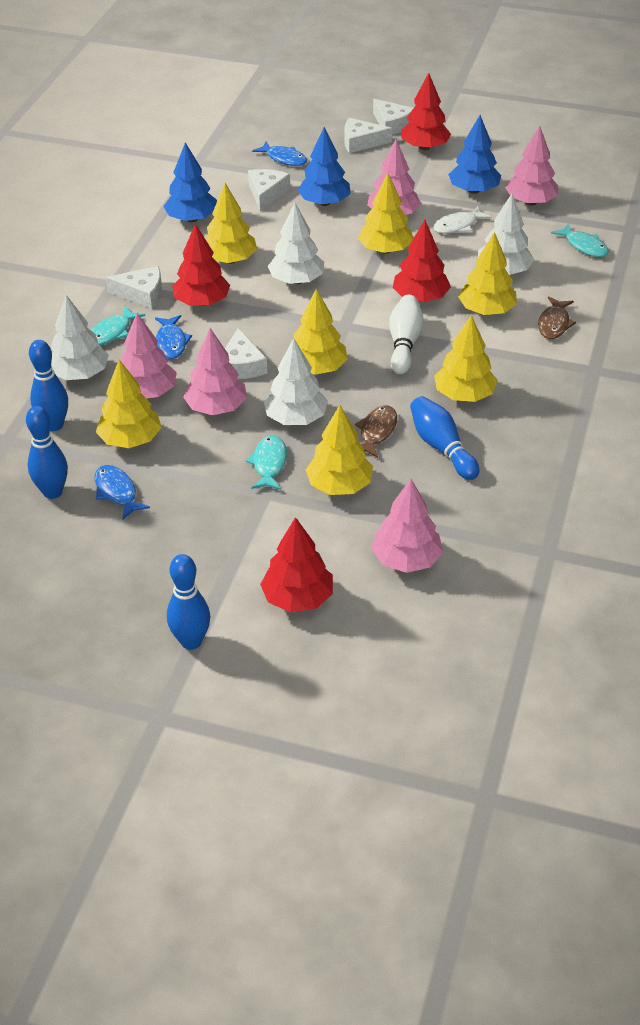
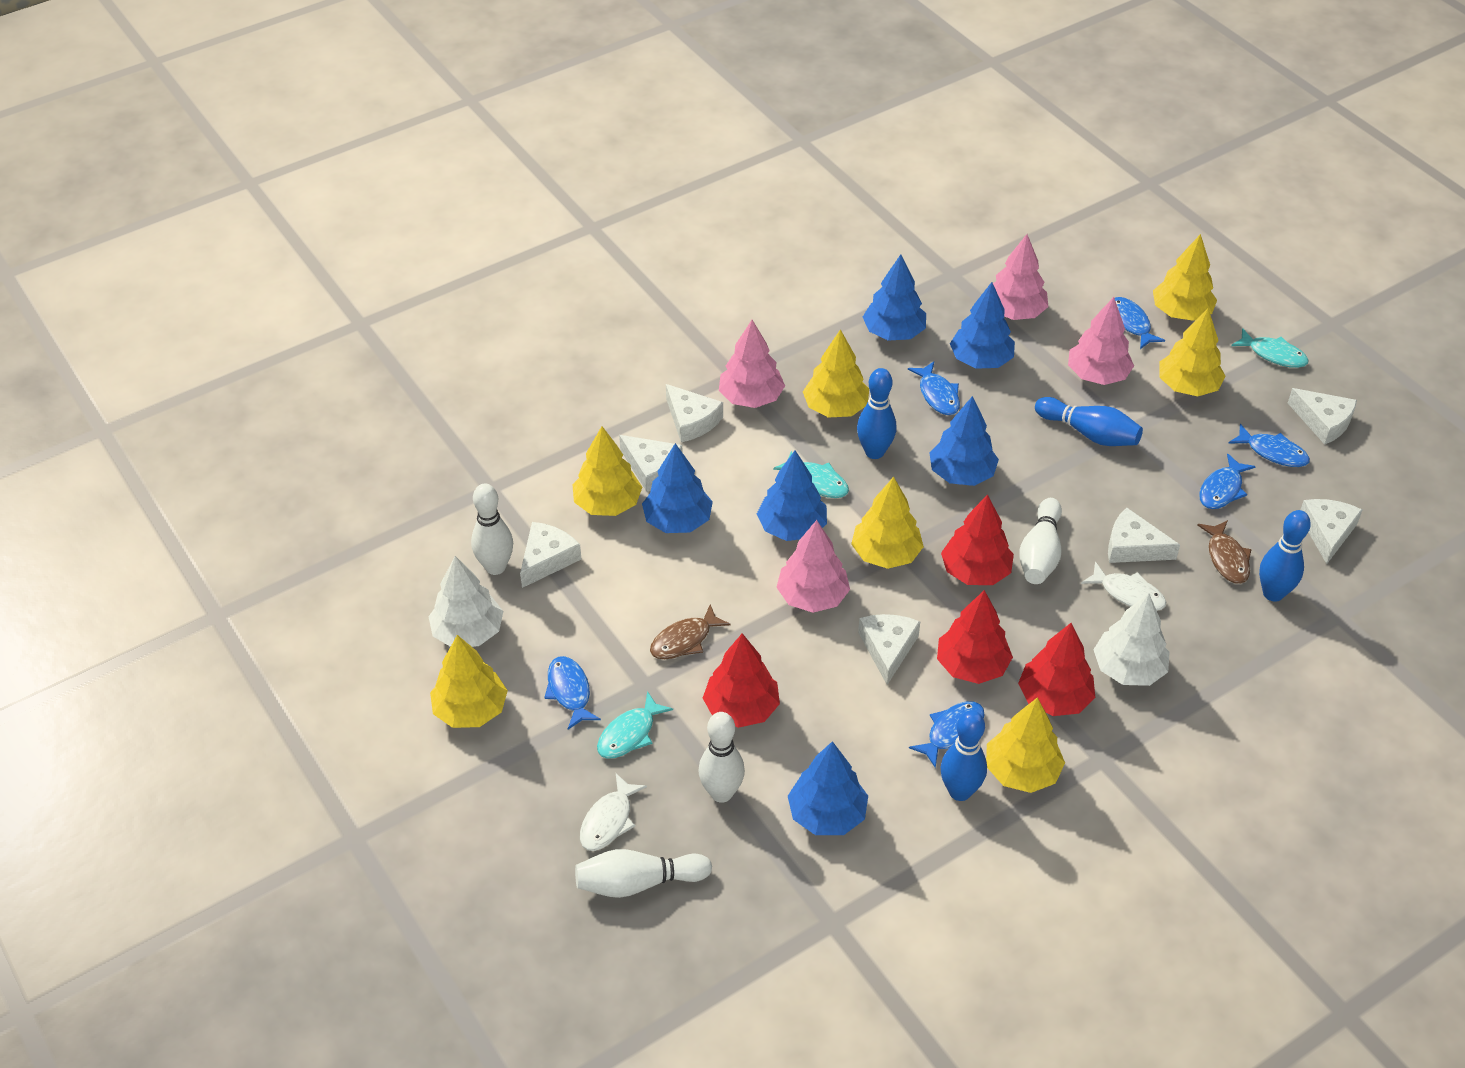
blue fish: 3 -> 6
blue tree: 3 -> 6
pink tree: 5 -> 4
white bowling pin: 1 -> 4
white cheese: 5 -> 7
white fish: 1 -> 2
white tree: 4 -> 2

